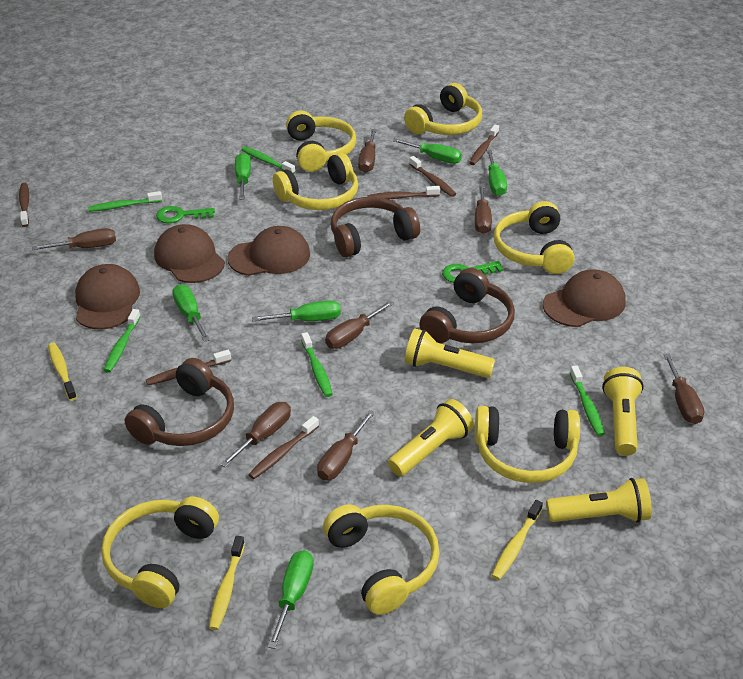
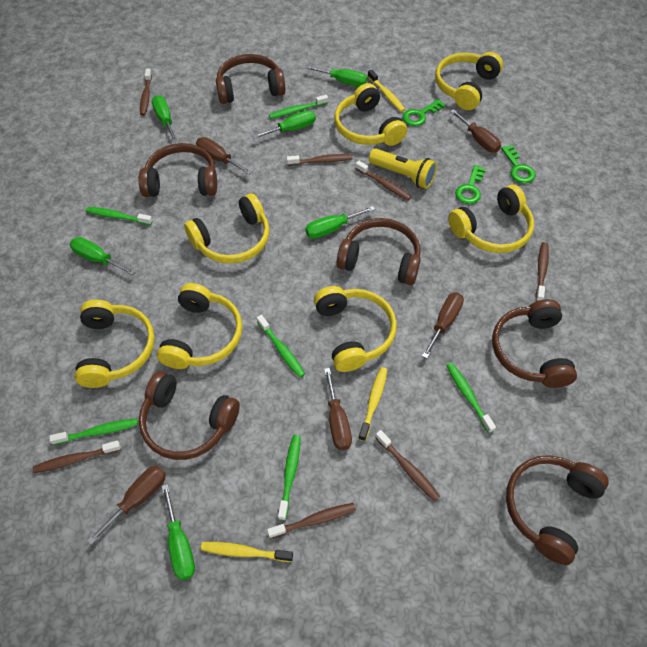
brown cap: 4 -> 0
brown headphones: 3 -> 6
brown screwdriver: 7 -> 5
brown toothbrush: 6 -> 7
green key: 2 -> 3
green toothbrush: 5 -> 6
yellow flashlight: 4 -> 1

